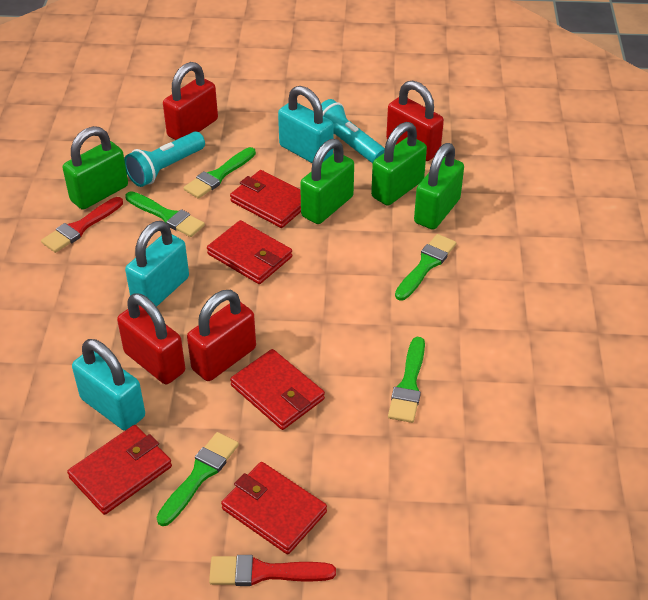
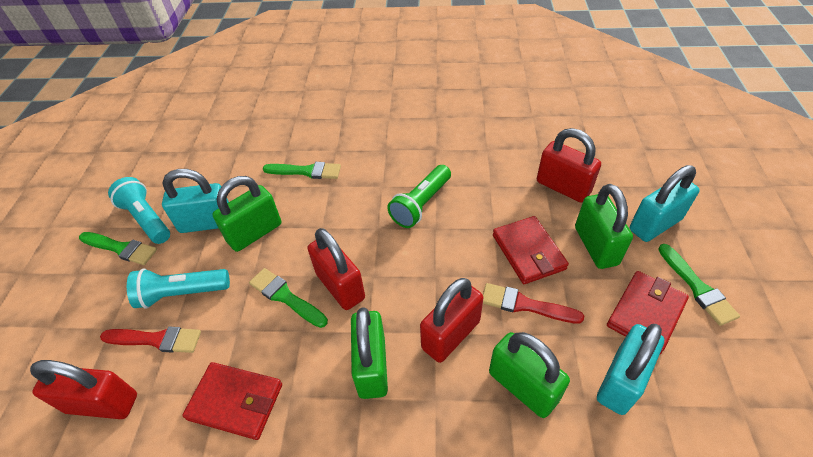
green brush: 5 -> 4
green flashlight: 0 -> 1
red wallet: 5 -> 3

